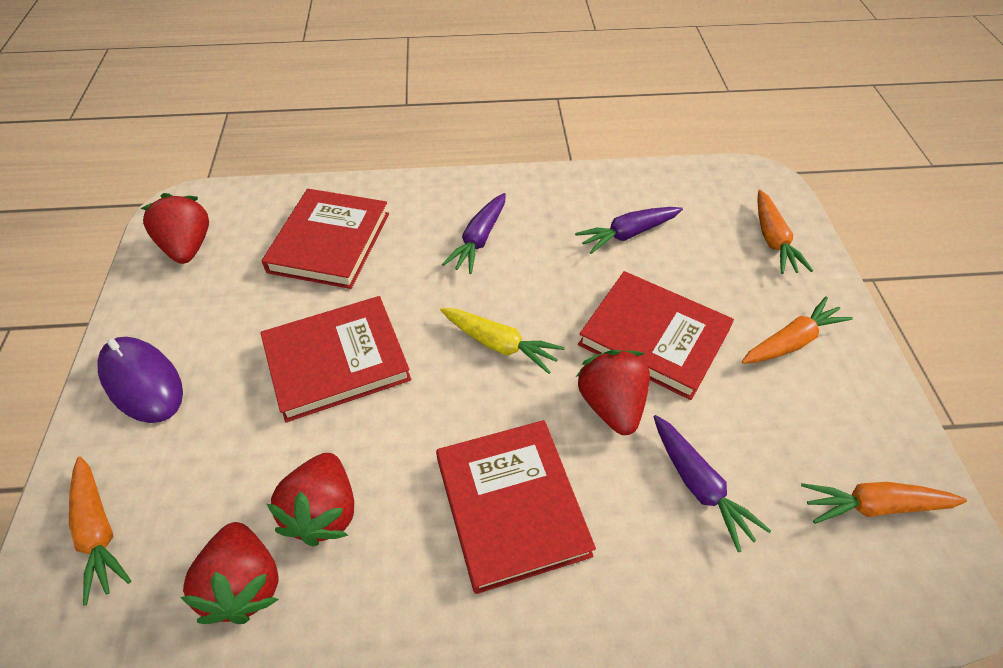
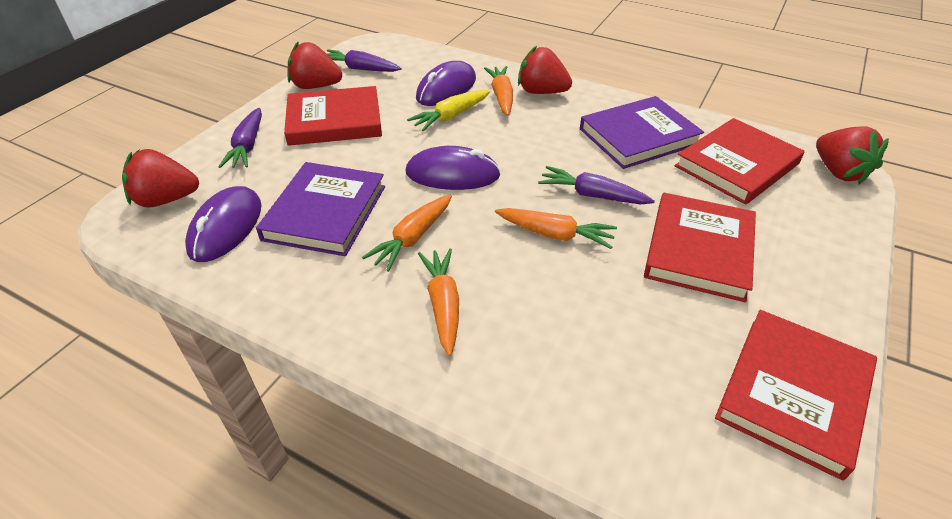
purple book: 0 -> 2
purple mouse: 1 -> 3

